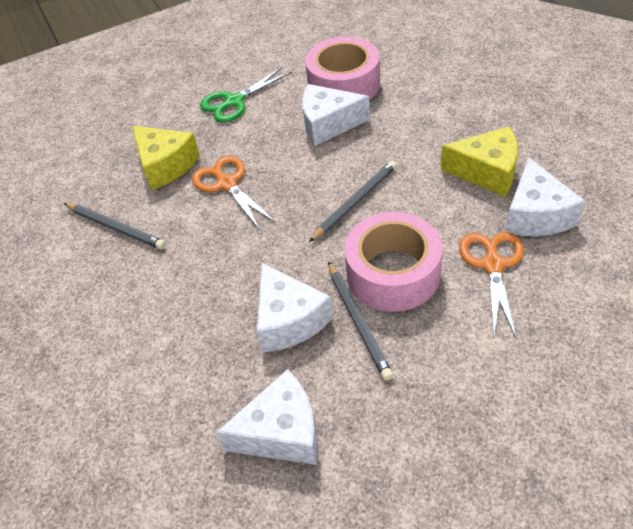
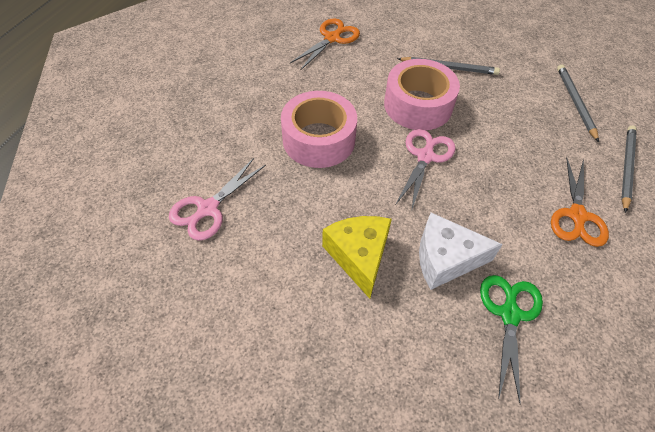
pink scissors: 0 -> 2
white cheese: 4 -> 1
yellow cheese: 2 -> 1

